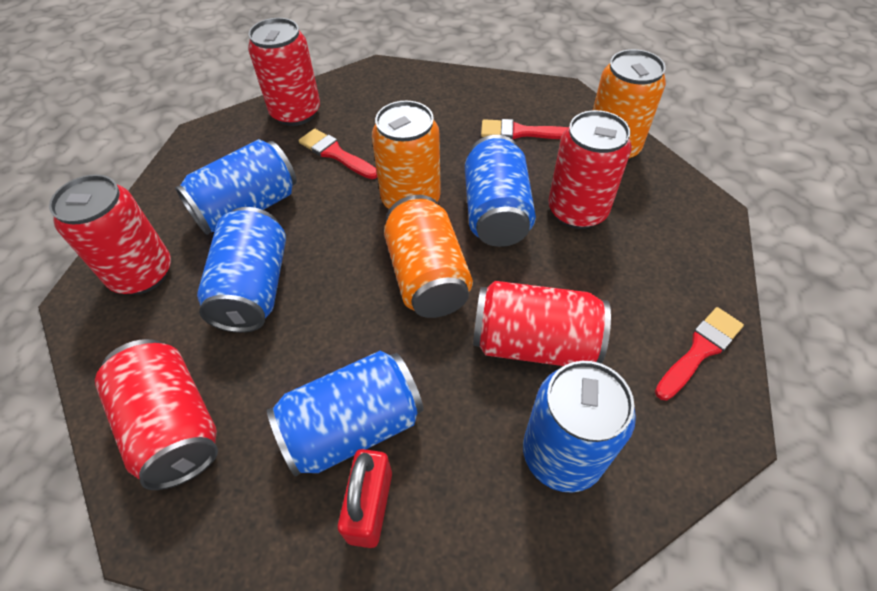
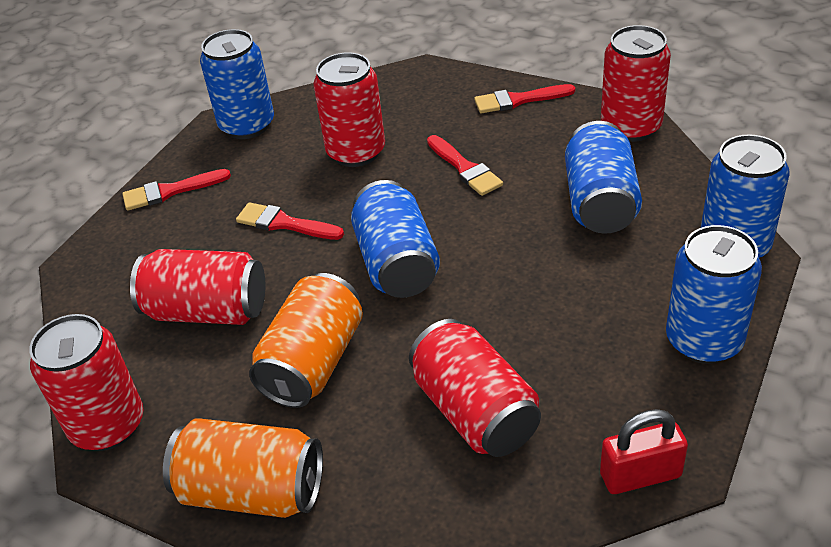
orange can: 3 -> 2
red brush: 3 -> 4

